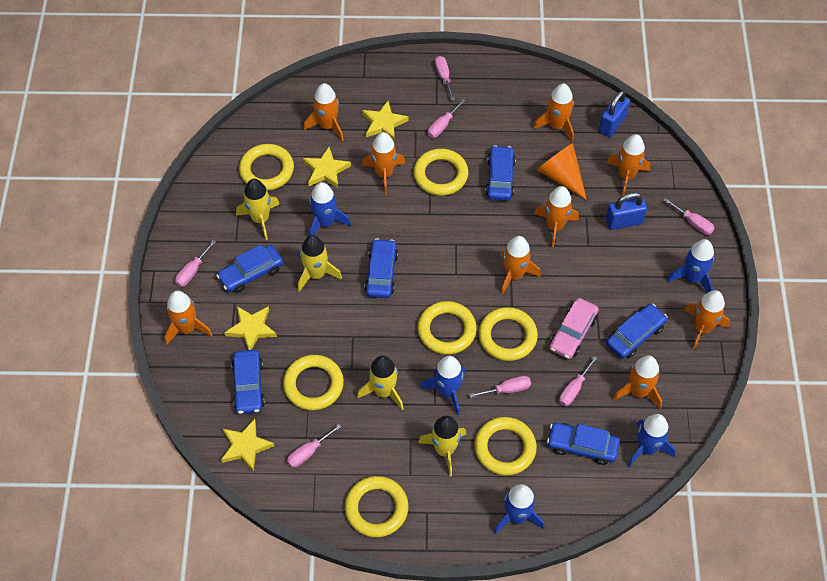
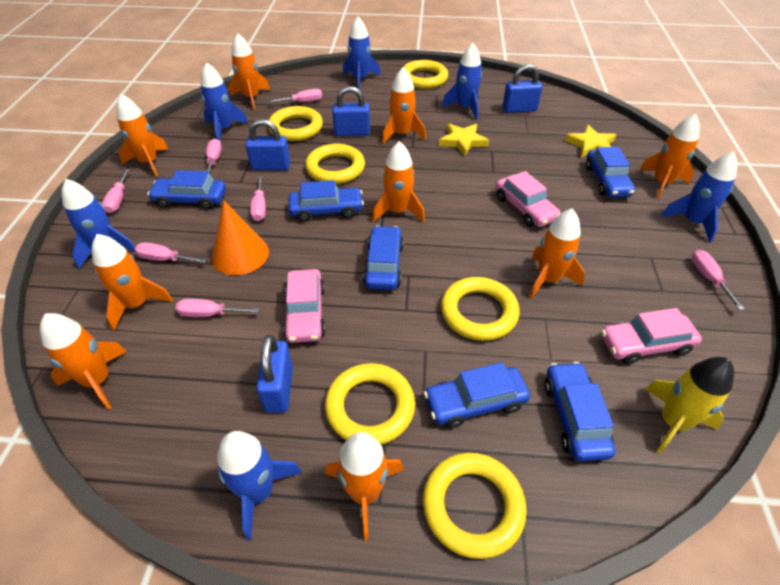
blue padlock: 2 -> 4
blue rocket: 5 -> 6
pink car: 1 -> 3
yellow ring: 7 -> 6
yellow rocket: 4 -> 1
yellow star: 4 -> 2

